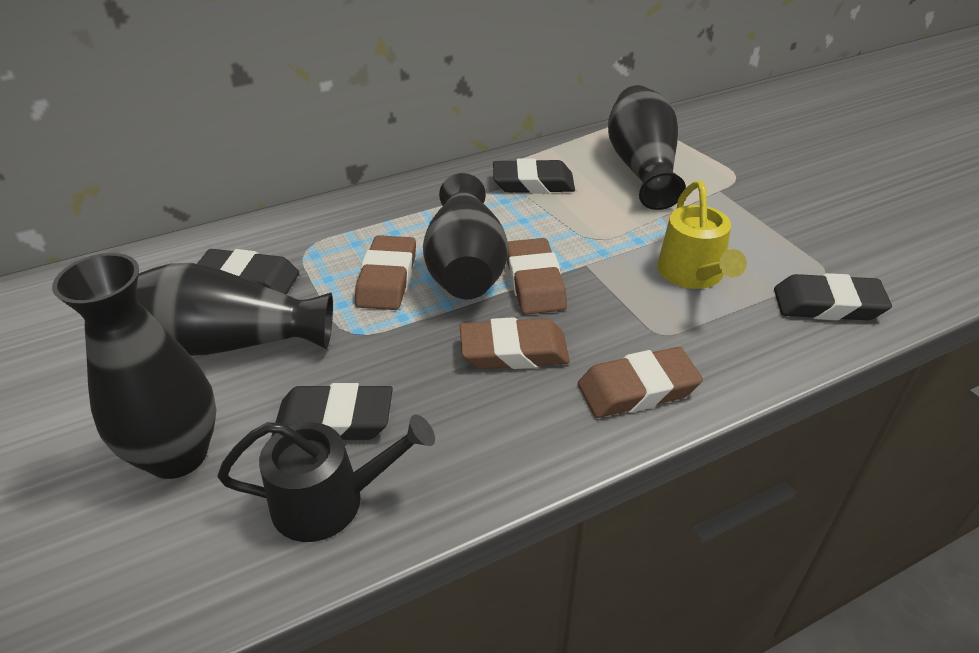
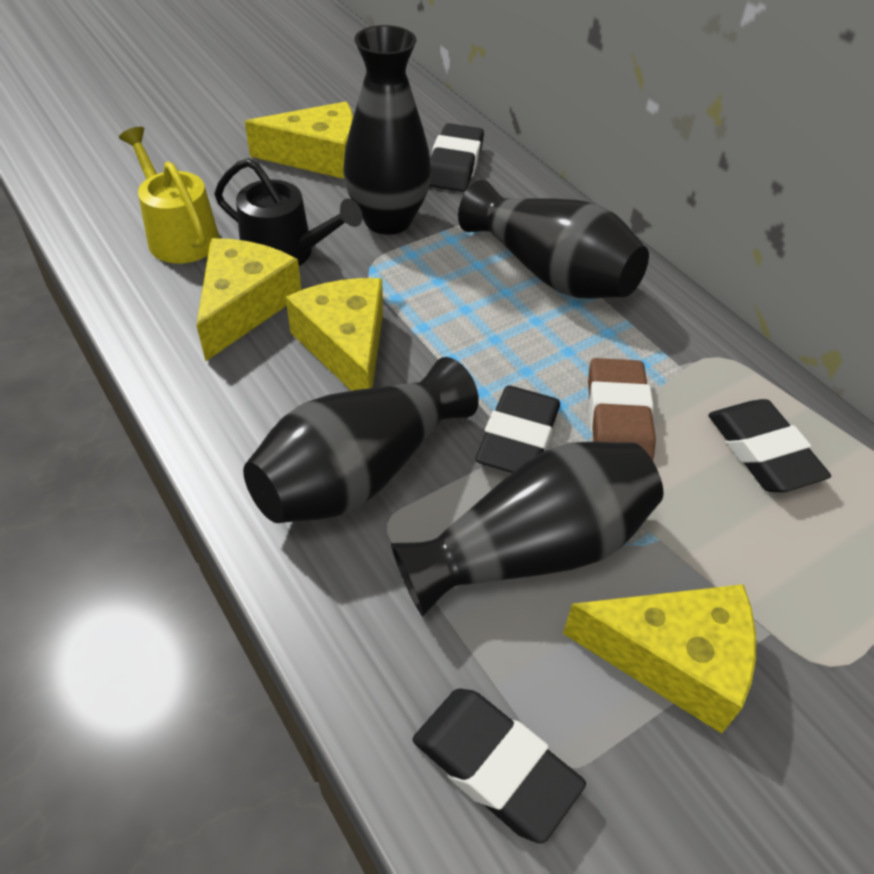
brown eraser: 4 -> 1
yellow cheese: 0 -> 4

